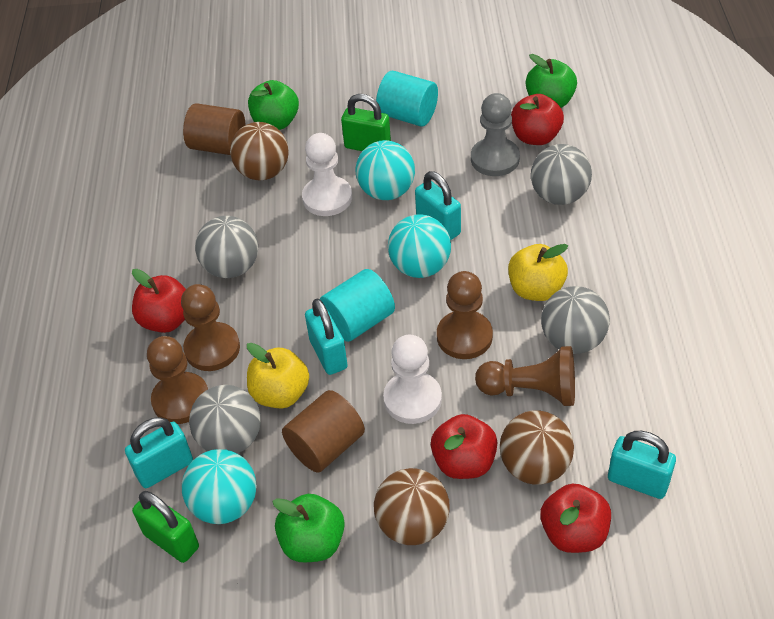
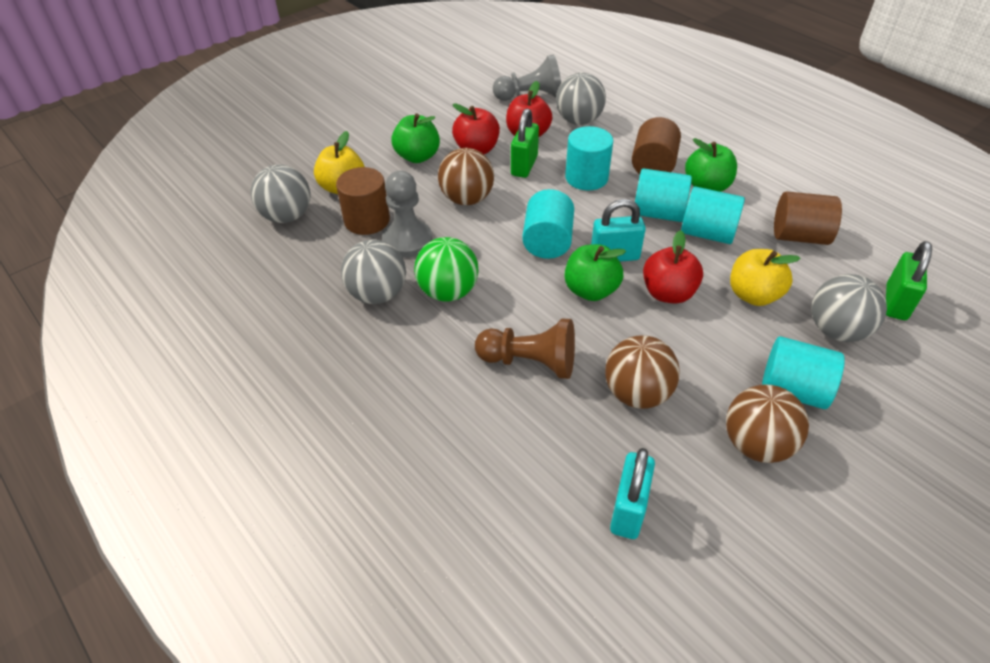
brown cylinder: 2 -> 3
brown pawn: 4 -> 1
green ball: 0 -> 1
grey pawn: 1 -> 2
red apple: 4 -> 3
turquoise ball: 3 -> 0
turquoise cylinder: 2 -> 5
turquoise padlock: 4 -> 2
white pawn: 2 -> 0

